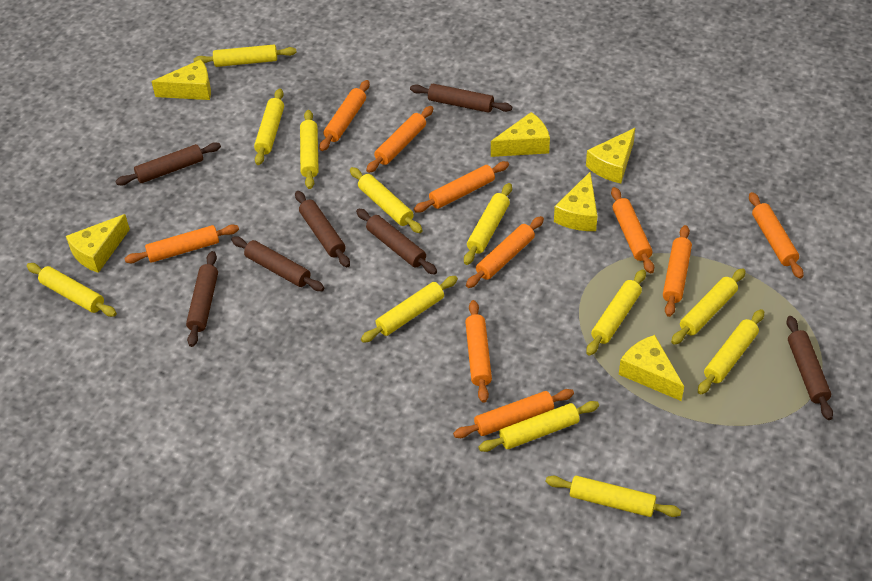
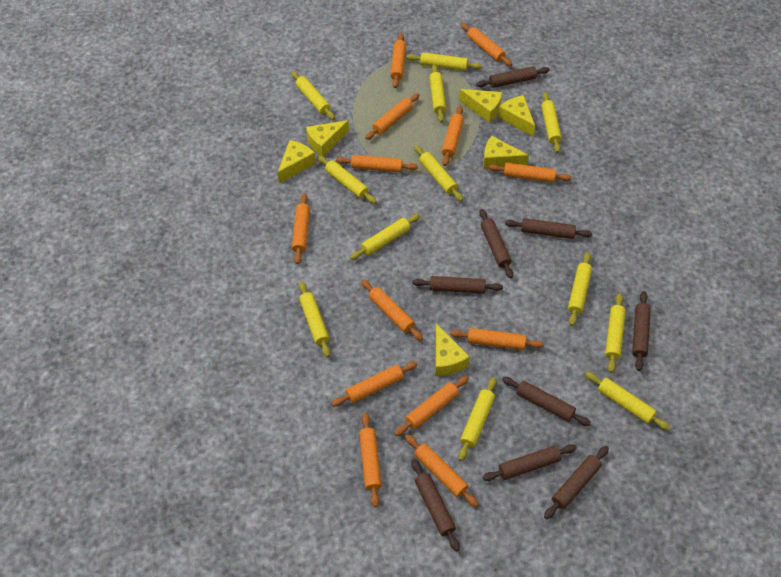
brown rolling pin: 7 -> 9
orange rolling pin: 10 -> 13

